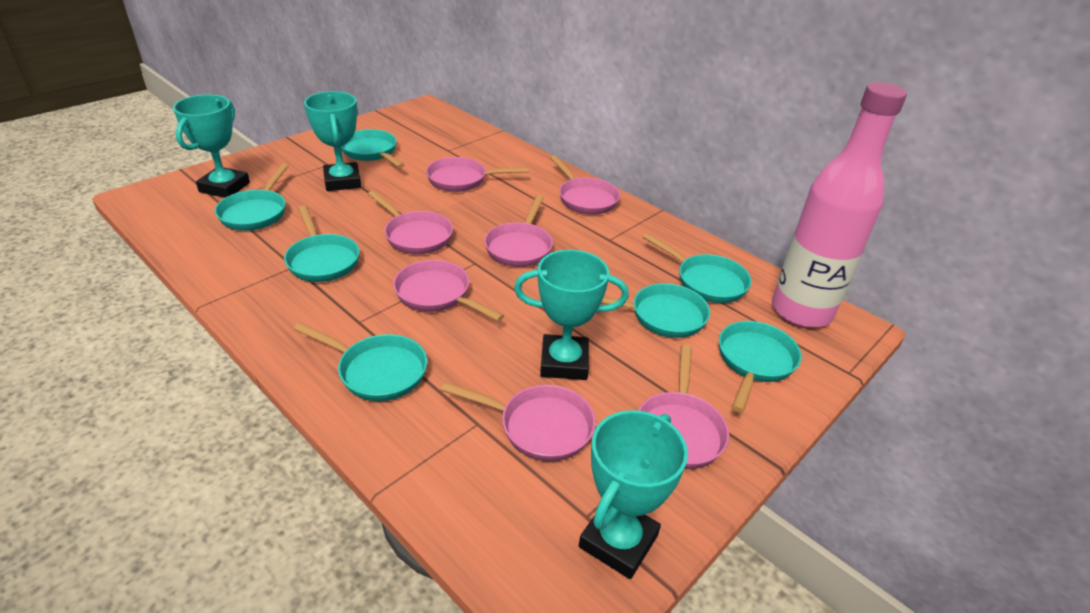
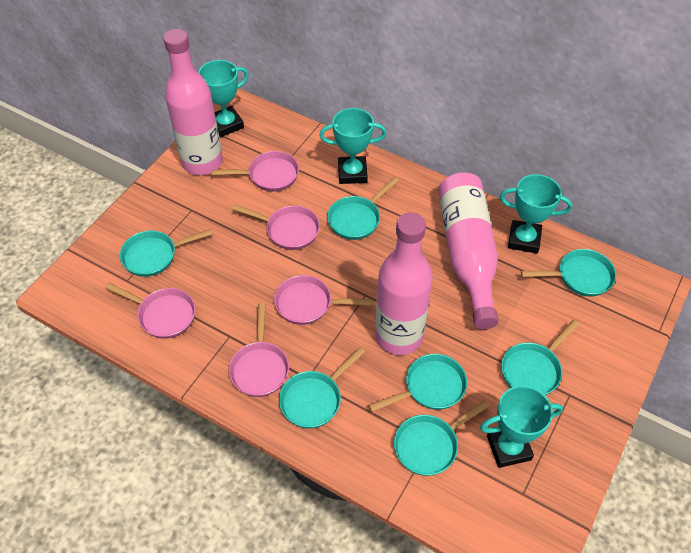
pink bottle: 1 -> 3
pink pan: 7 -> 5

